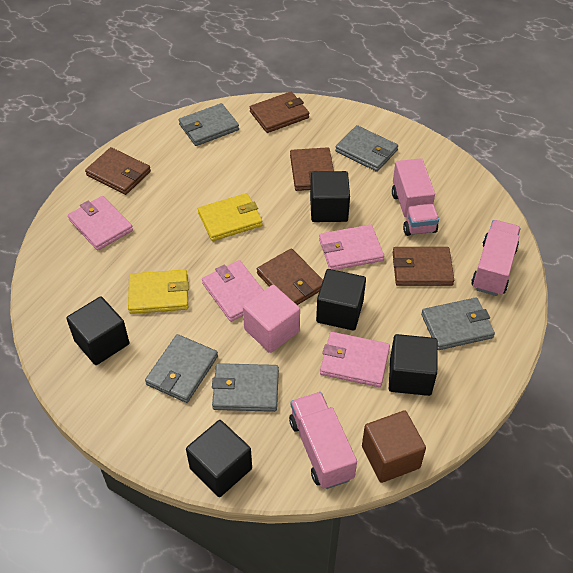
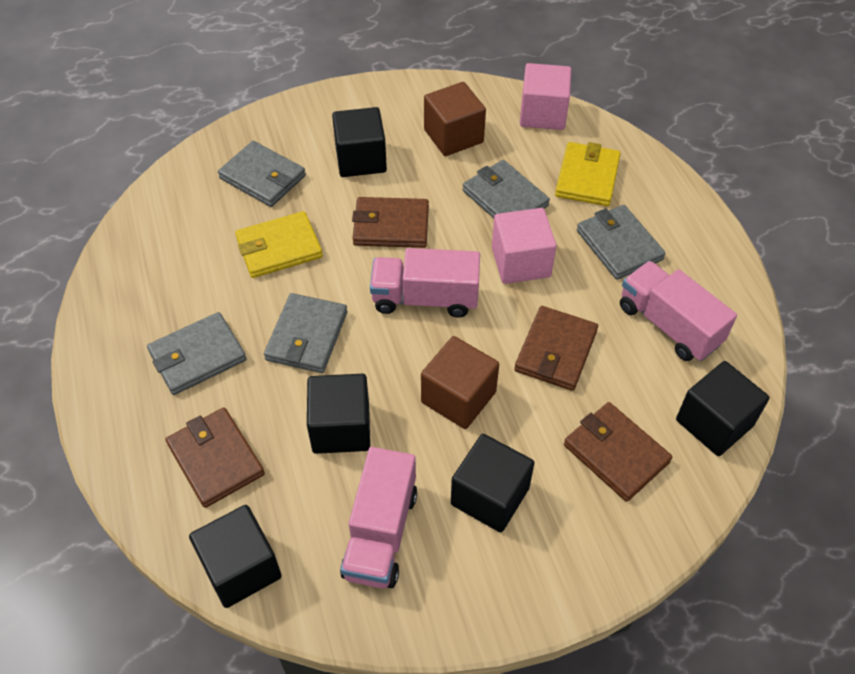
brown cube: 1 -> 2
brown wallet: 5 -> 4
pink cube: 1 -> 2
pink wallet: 4 -> 0

